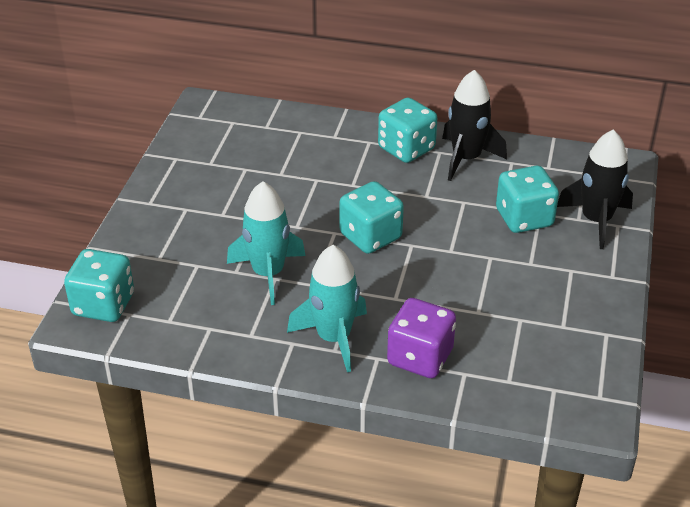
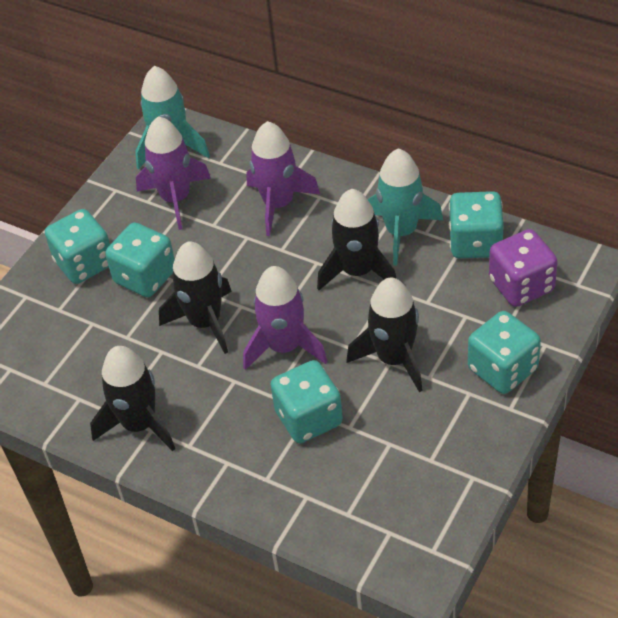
black rocket: 2 -> 4
purple rocket: 0 -> 3
turquoise dice: 4 -> 5

